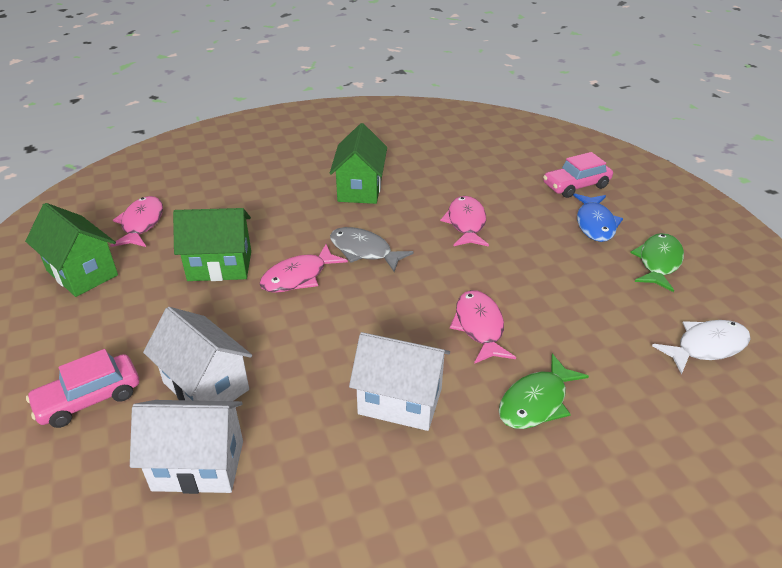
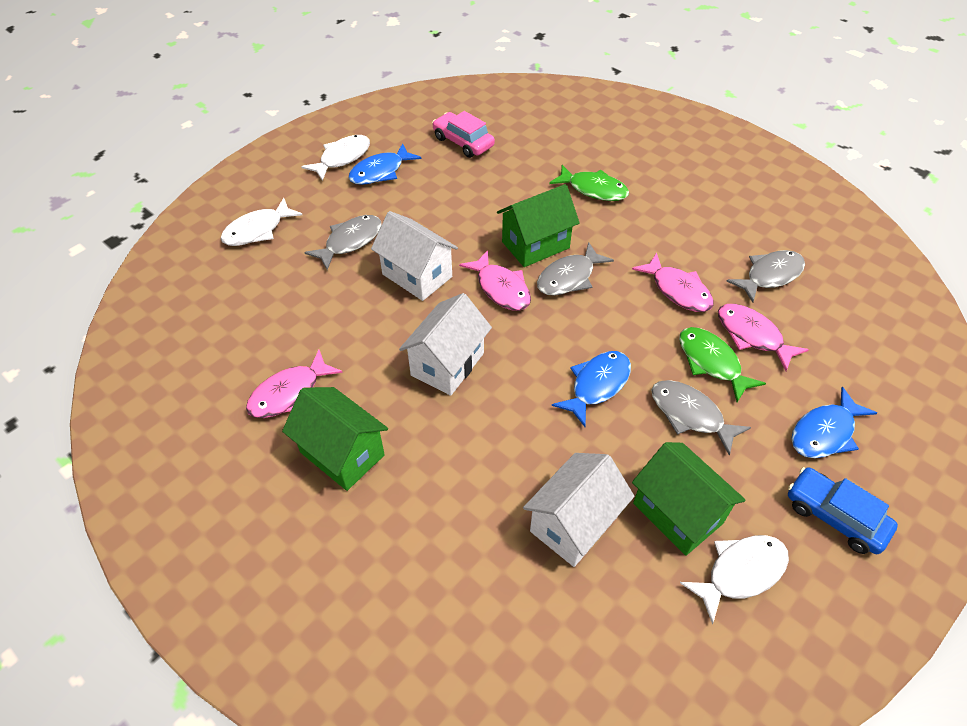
blue car: 0 -> 1
blue fish: 1 -> 3
grey fish: 1 -> 4
pink car: 2 -> 1
white fish: 1 -> 3

